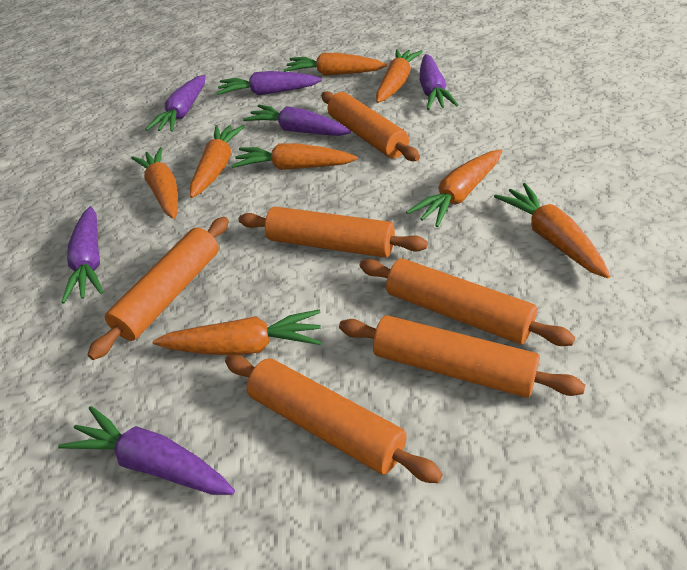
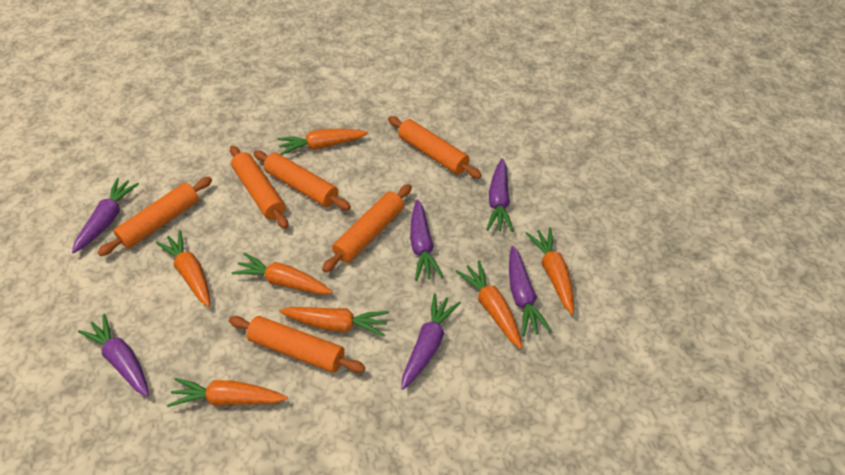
orange carrot: 8 -> 7

